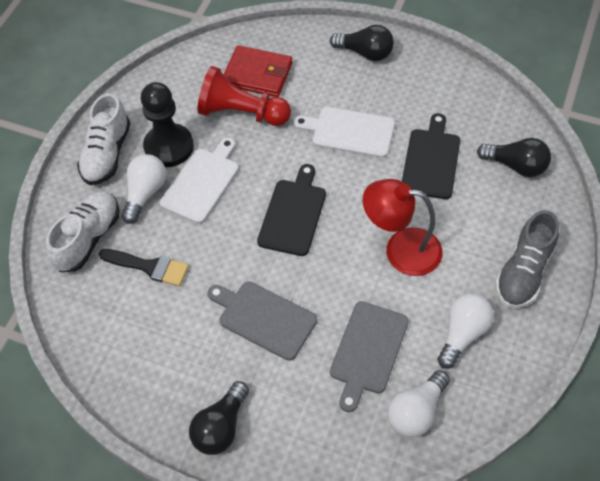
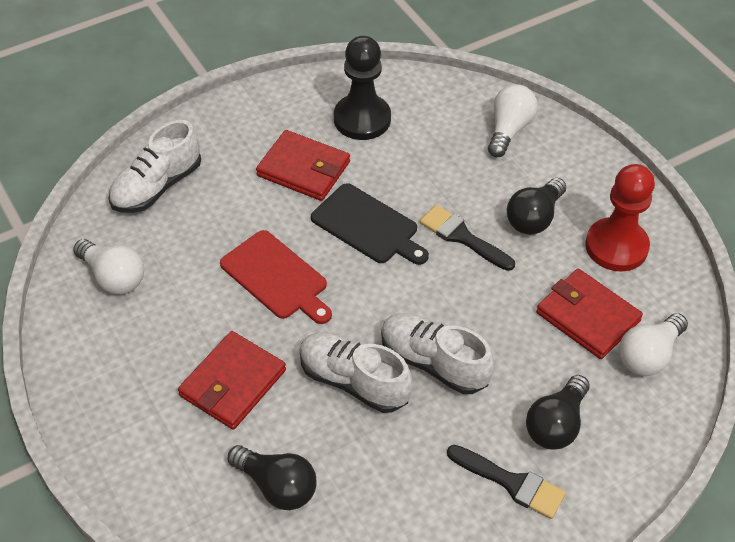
black brush: 1 -> 2
black cutting board: 2 -> 1
grey cutting board: 2 -> 0
grey shoe: 1 -> 0
red cutting board: 0 -> 1
red lamp: 1 -> 0
red wallet: 1 -> 3
white cutting board: 2 -> 0
white shoe: 2 -> 3

